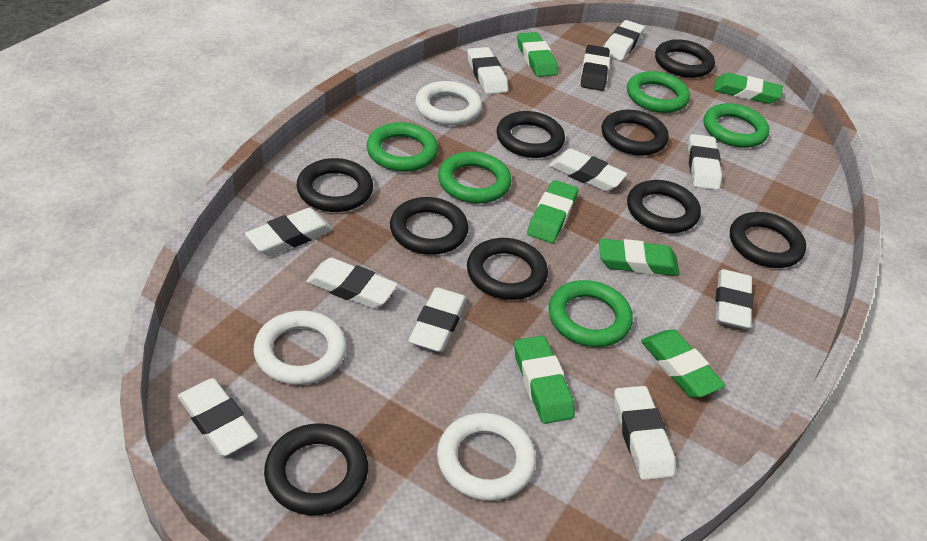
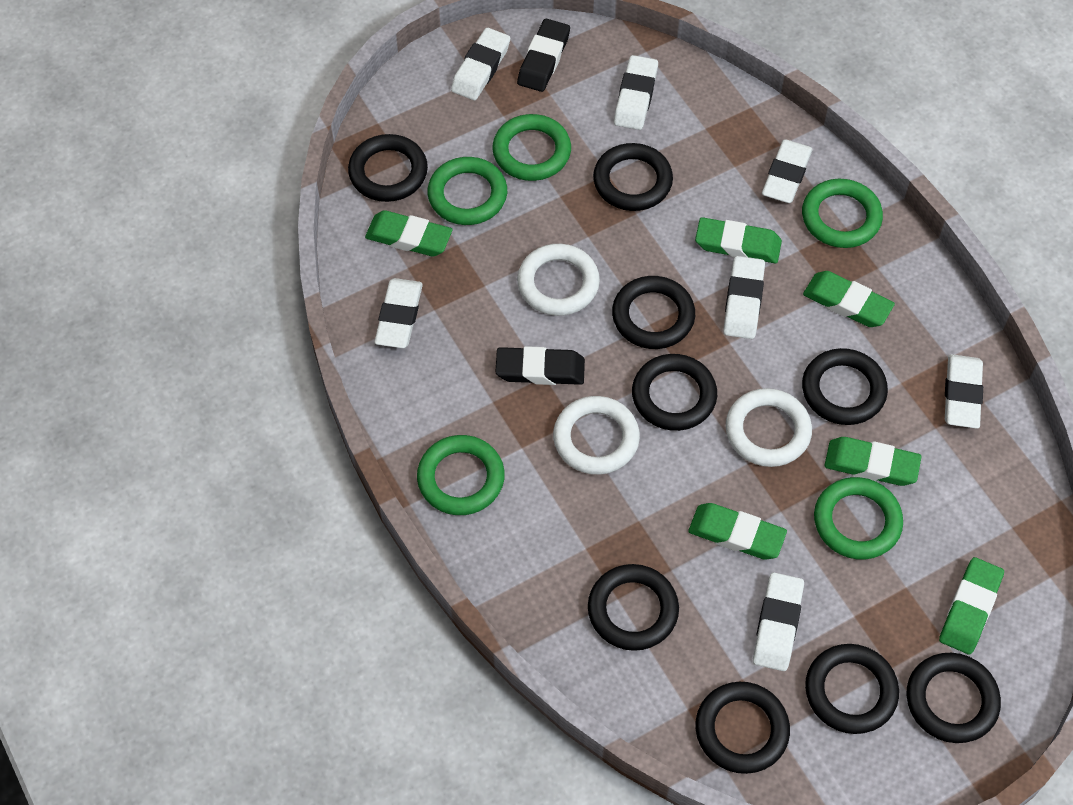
black eraser: 1 -> 2
white eraser: 10 -> 7

